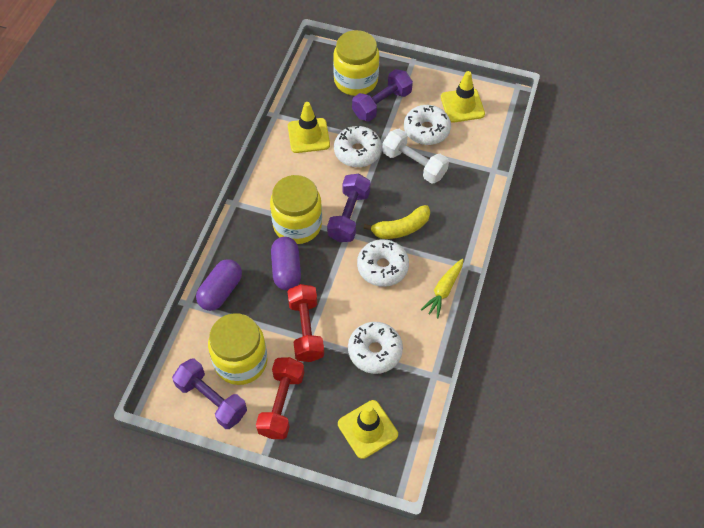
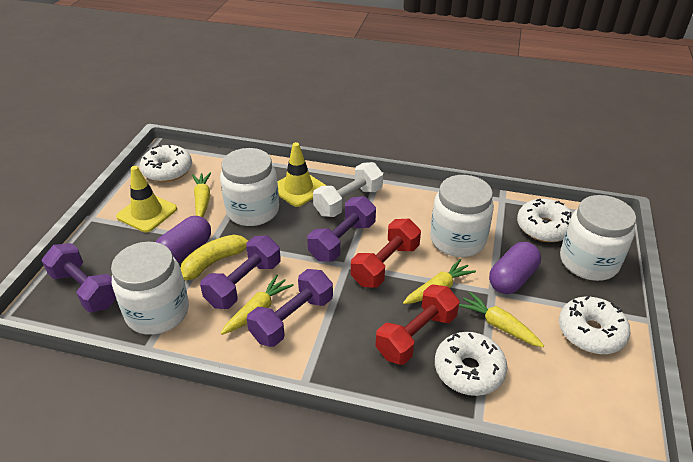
purple dumbbell: 3 -> 4
white jar: 0 -> 4
yellow carrot: 1 -> 4
yellow jar: 3 -> 0
yellow traffic cone: 3 -> 2

